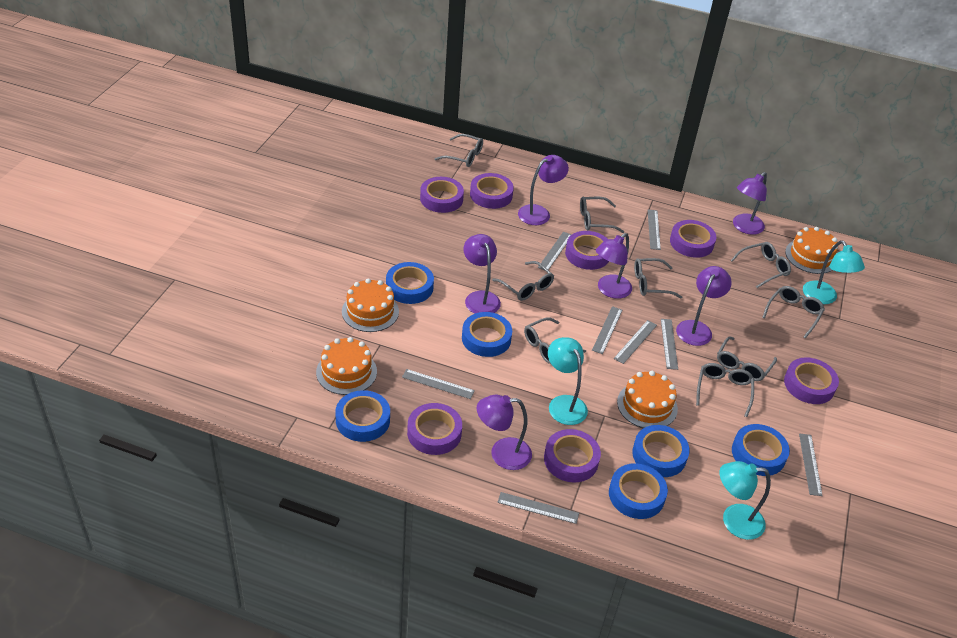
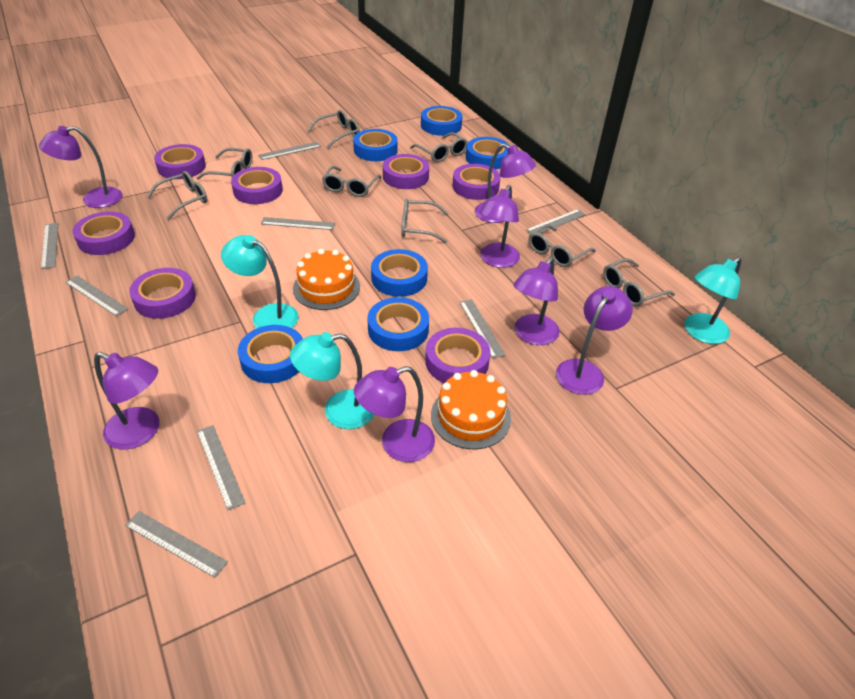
grey glasses: 9 -> 8
orange cake: 4 -> 2
purple lamp: 6 -> 7

